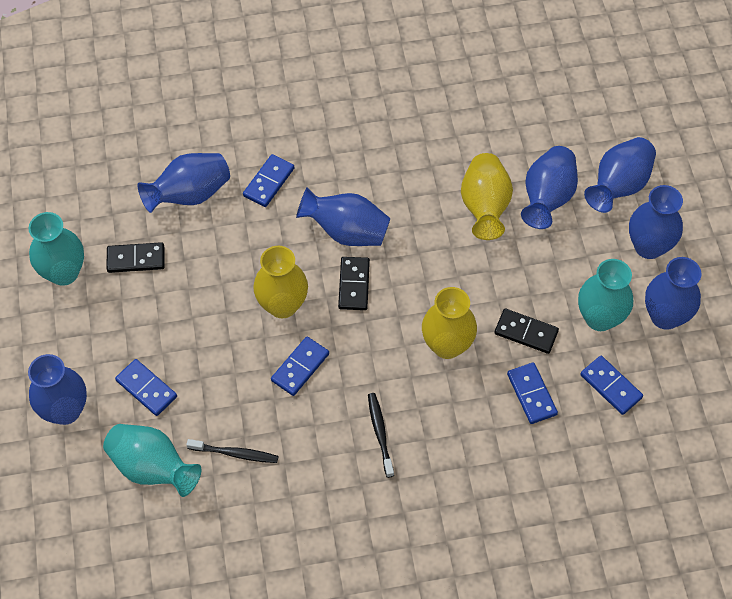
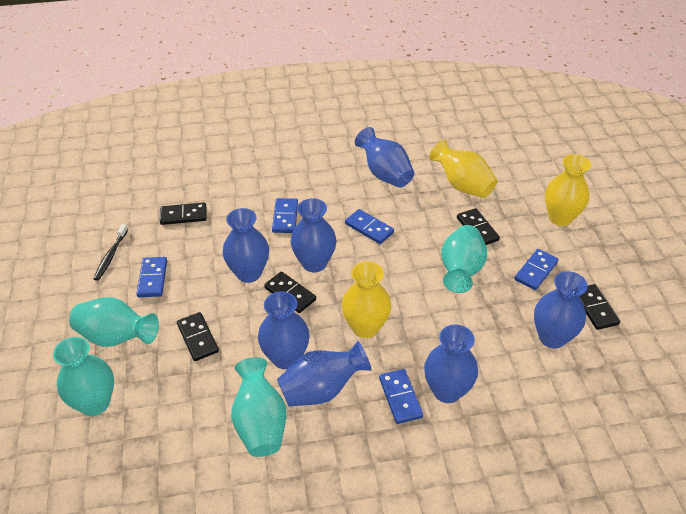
black domino: 3 -> 5
black toothbrush: 2 -> 1
turquoise vase: 3 -> 4

